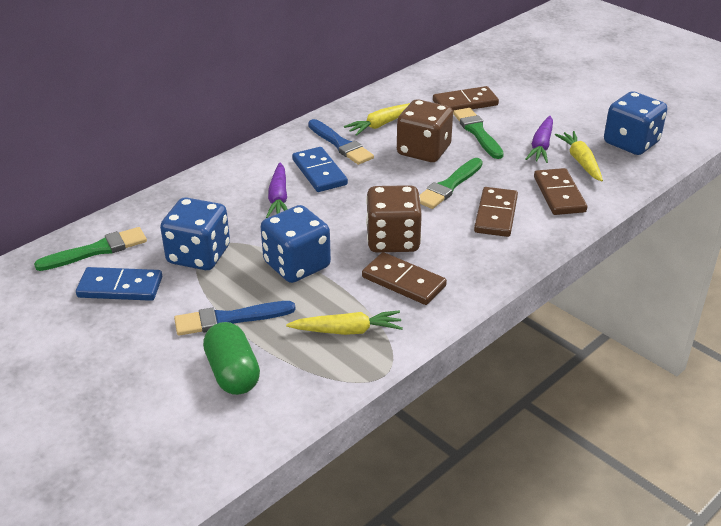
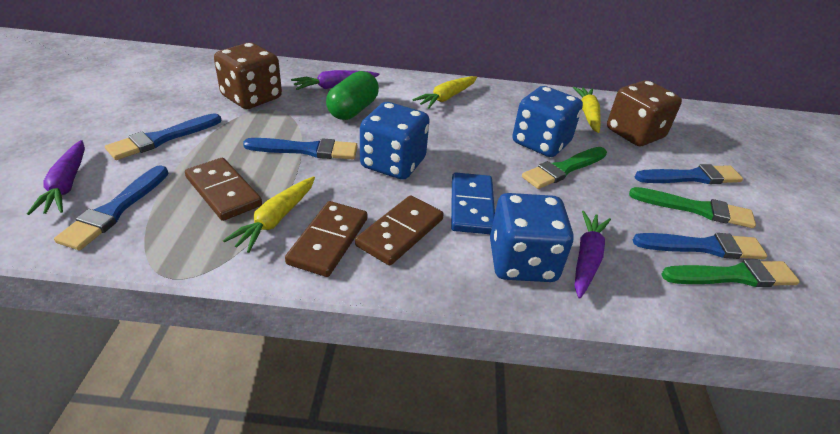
blue brush: 2 -> 5
blue domino: 2 -> 1
brown domino: 4 -> 3
purple carrot: 2 -> 3

